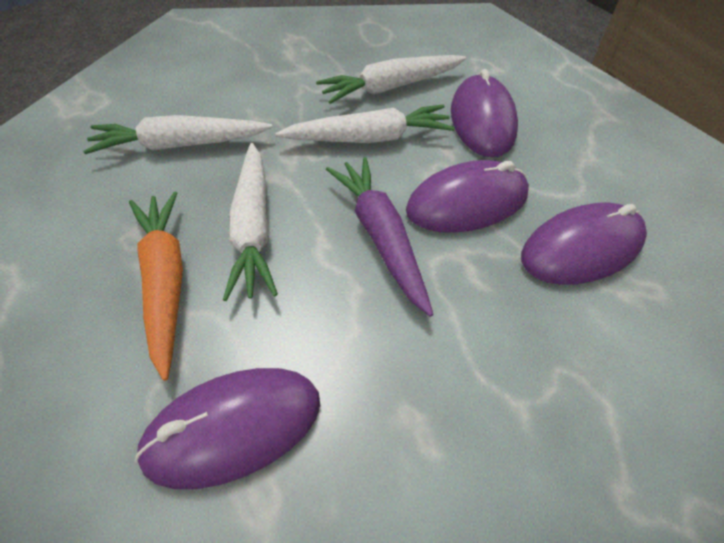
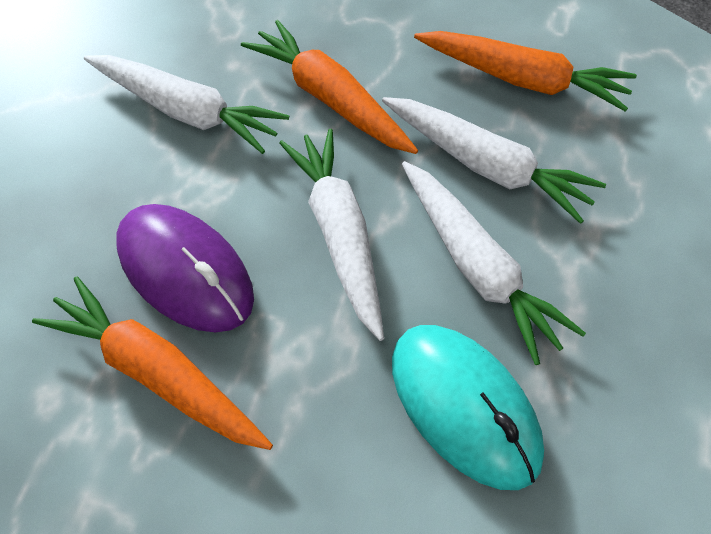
orange carrot: 1 -> 3
purple carrot: 1 -> 0
purple mouse: 4 -> 1
turquoise mouse: 0 -> 1

